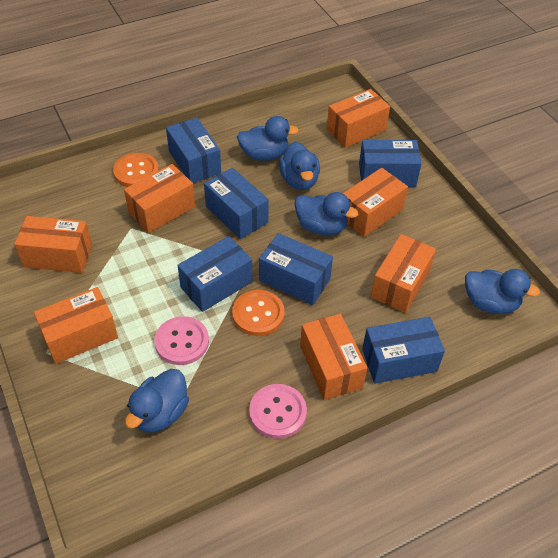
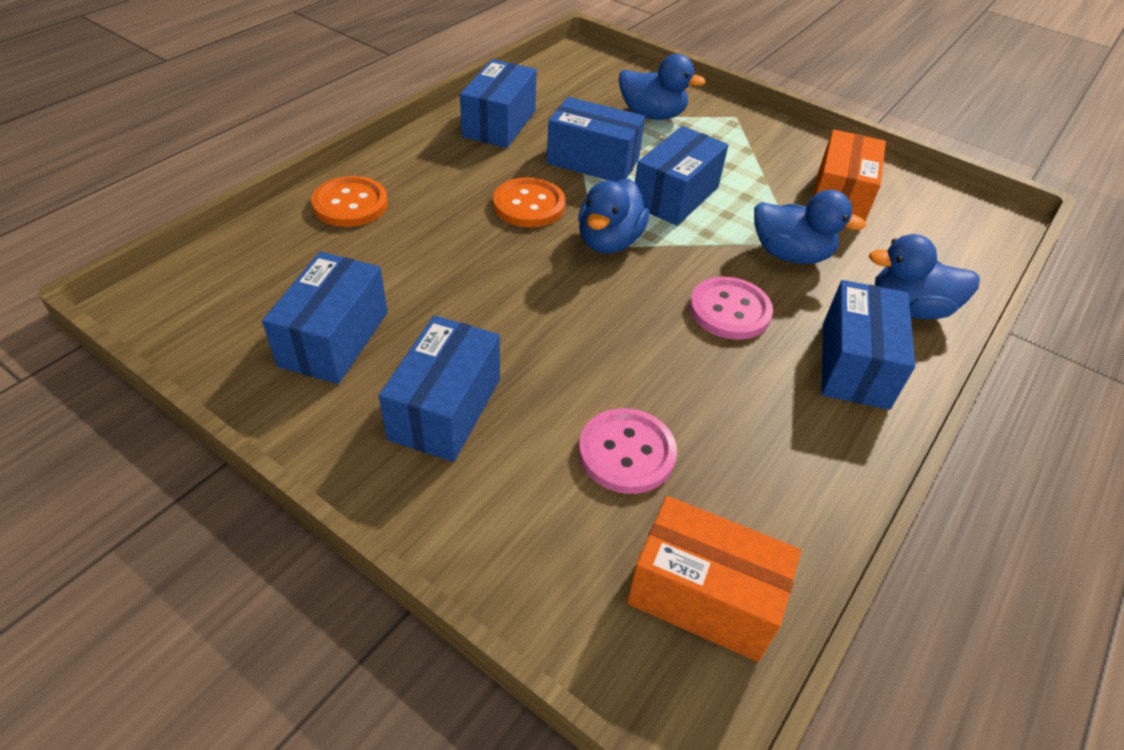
blue duck: 5 -> 4
orange box: 7 -> 2

